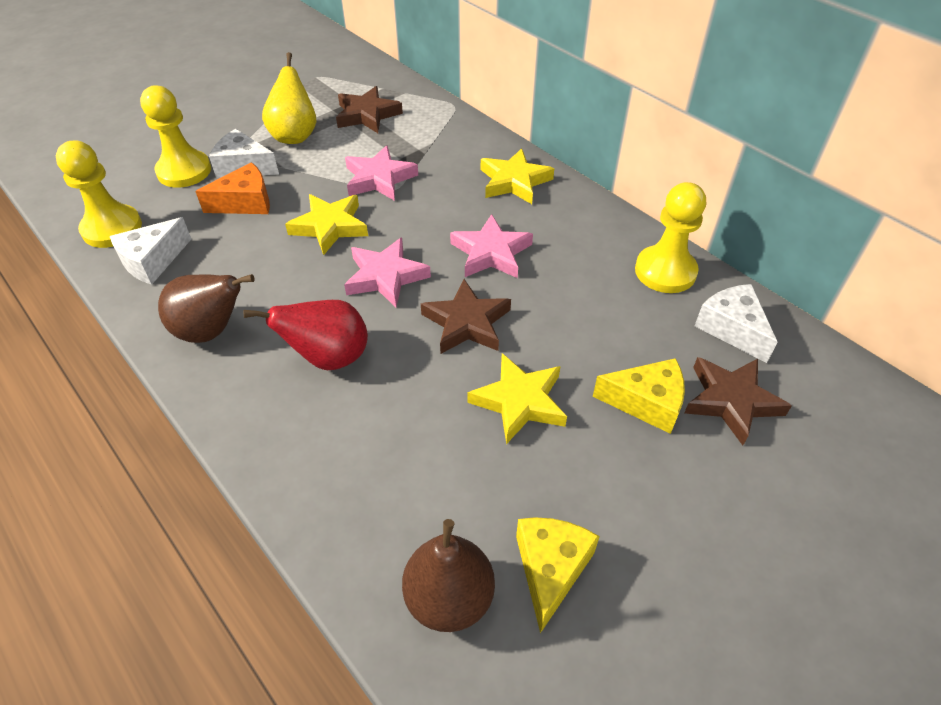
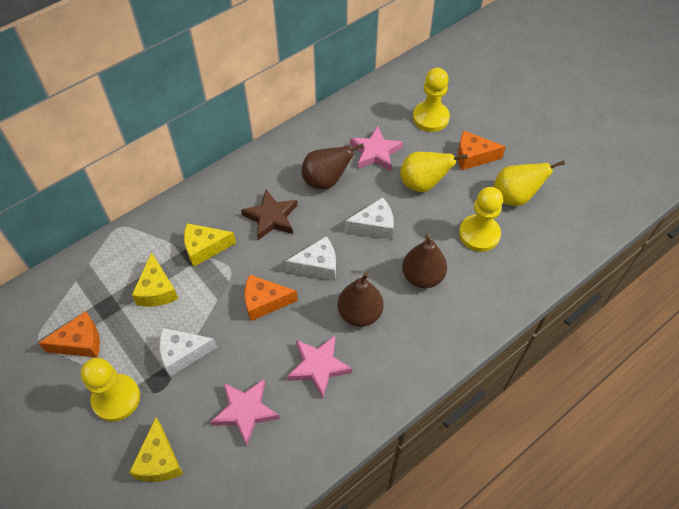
brown pear: 2 -> 3
brown star: 3 -> 1
orange cheese: 1 -> 3
red pear: 1 -> 0
yellow cheese: 2 -> 3
yellow pear: 1 -> 2
yellow star: 3 -> 0

